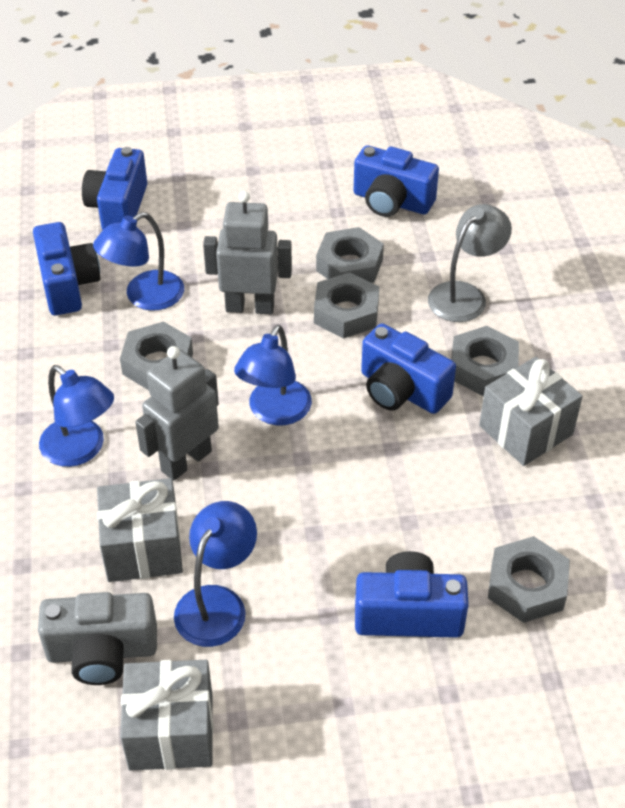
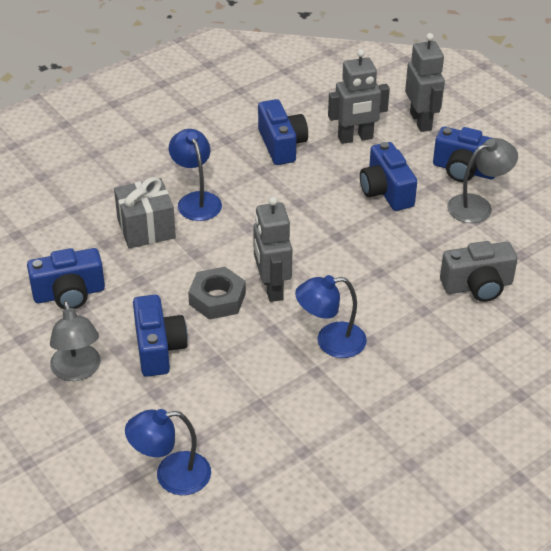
blue lamp: 4 -> 3
grey gift: 3 -> 1
grey lamp: 1 -> 2
grey nut: 5 -> 1
grey robot: 2 -> 3

